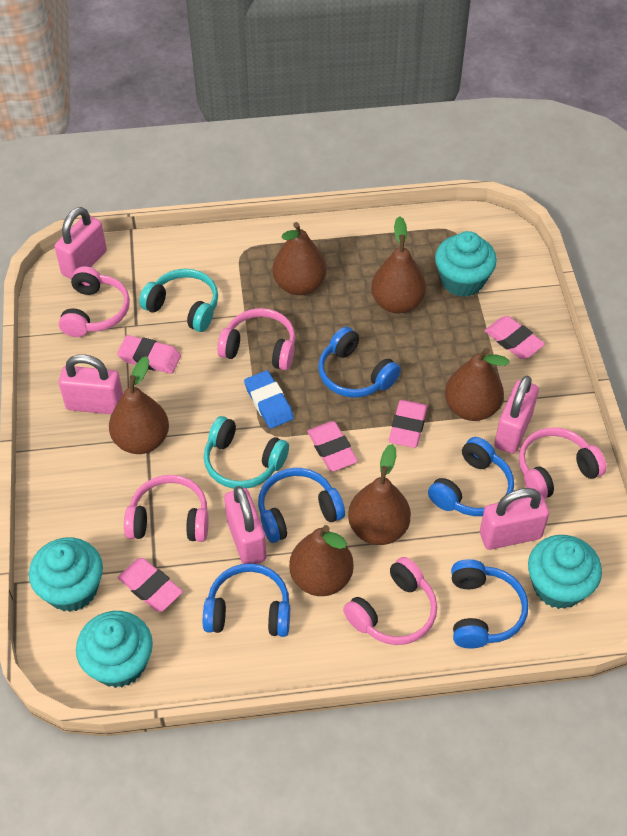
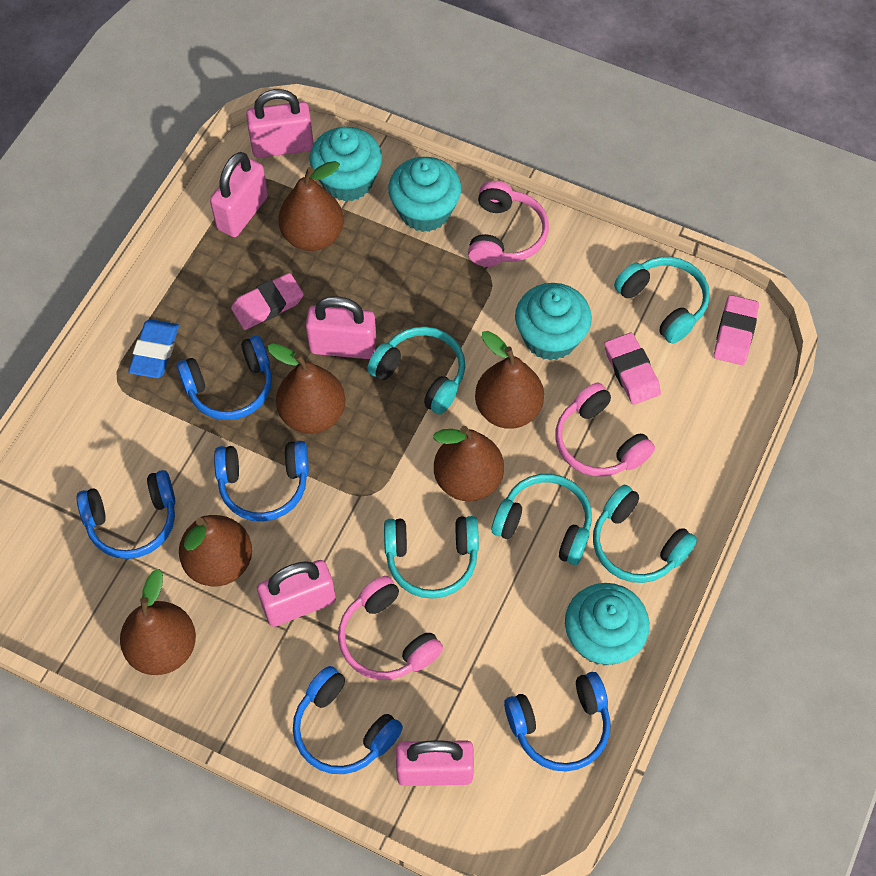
pink eraser: 5 -> 3
pink headphones: 5 -> 3
turquoise headphones: 2 -> 5

